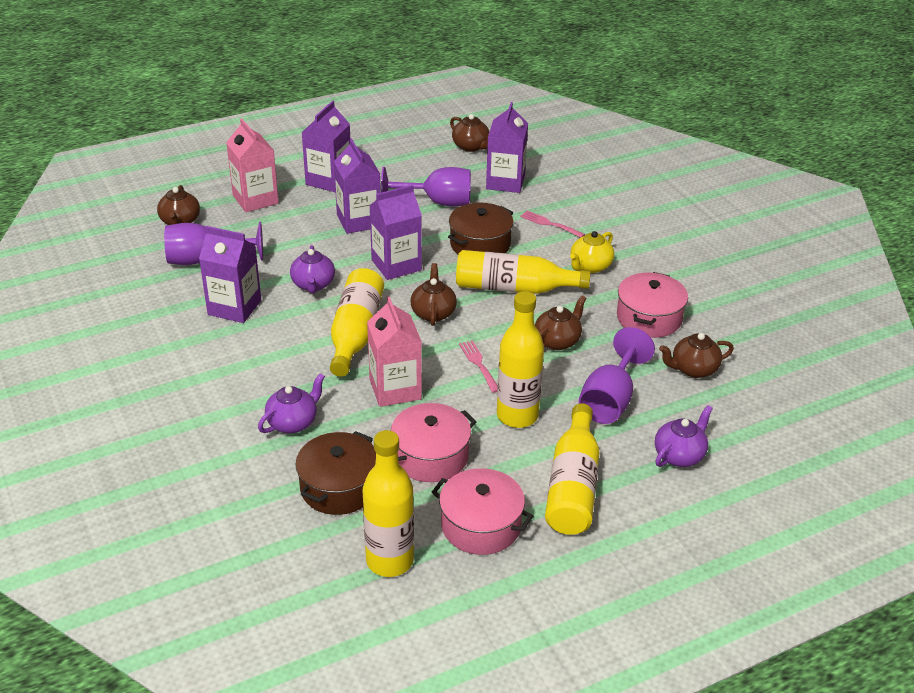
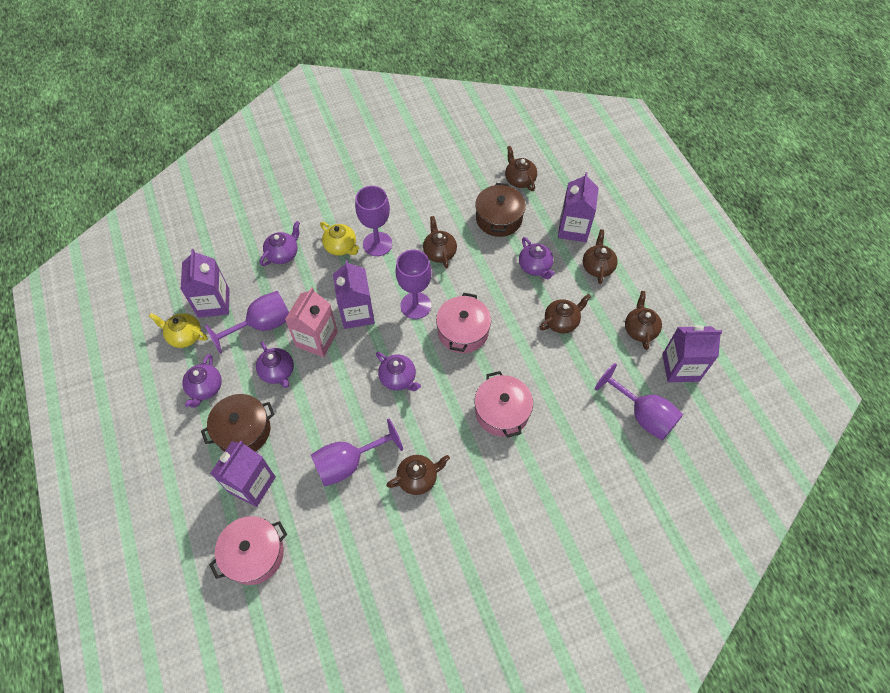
brown teapot: 5 -> 6
pink carton: 2 -> 1
pink fork: 2 -> 0
purple goblet: 3 -> 5
purple teapot: 3 -> 5
yellow bottle: 5 -> 0
yellow teapot: 1 -> 2

